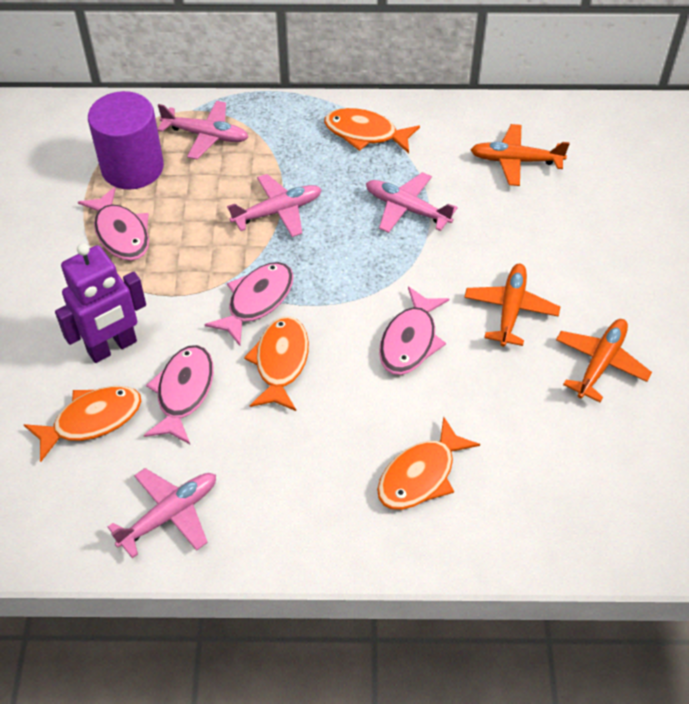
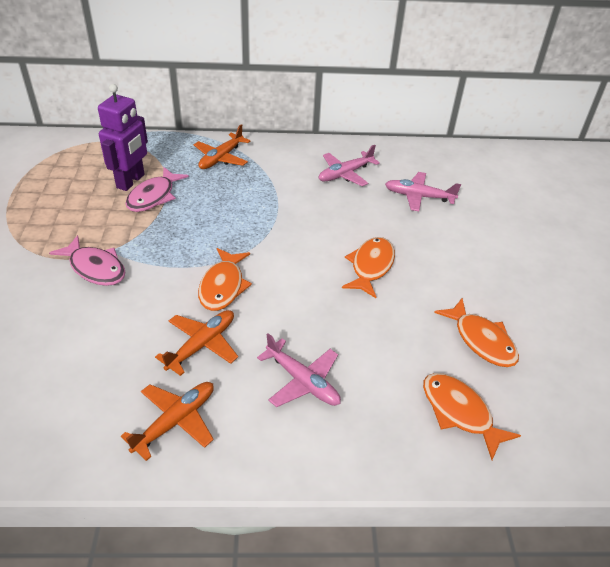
pink fish: 4 -> 2
pink plane: 4 -> 3
purple cylinder: 1 -> 0

